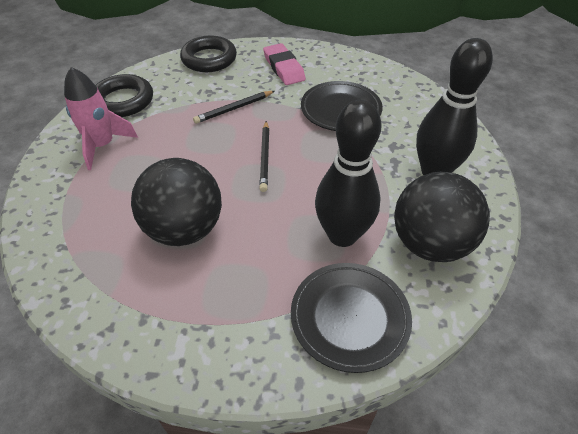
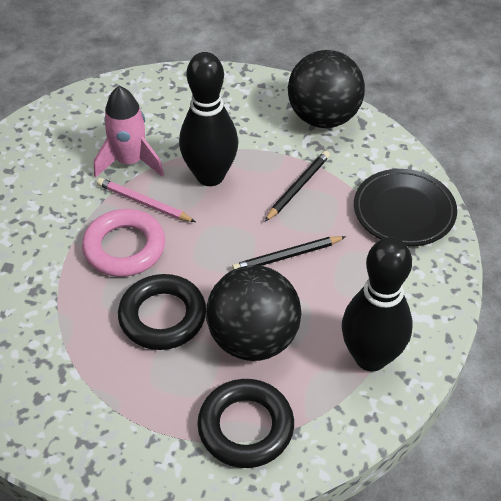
black plate: 2 -> 1
pink eraser: 1 -> 0
pink pencil: 0 -> 1
pink ring: 0 -> 1

